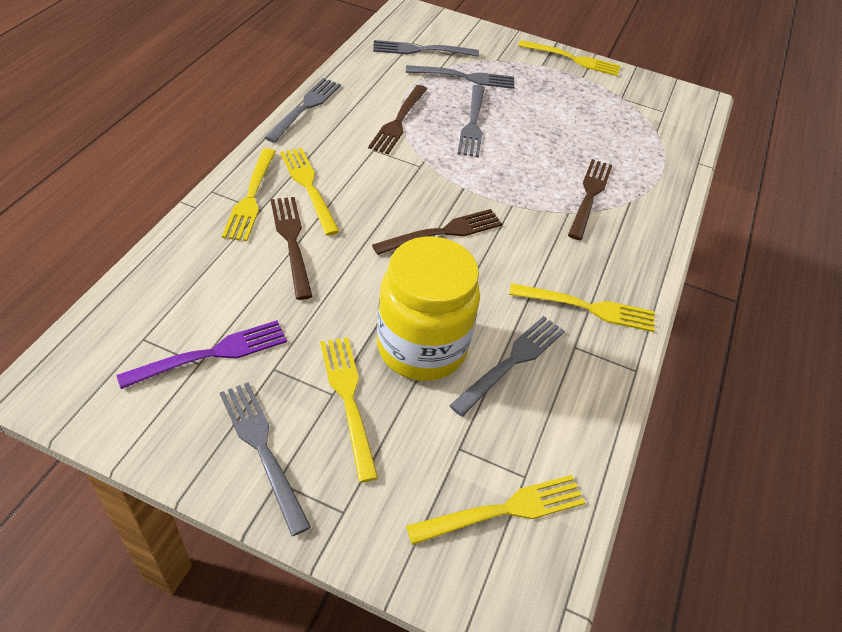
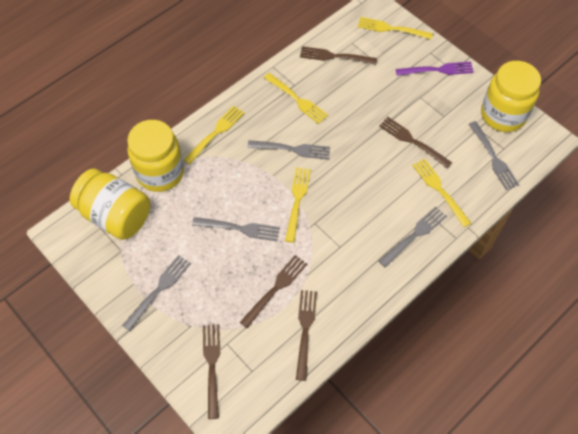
brown fork: 4 -> 5
grey fork: 6 -> 5
yellow fork: 6 -> 5
yellow jar: 1 -> 3

